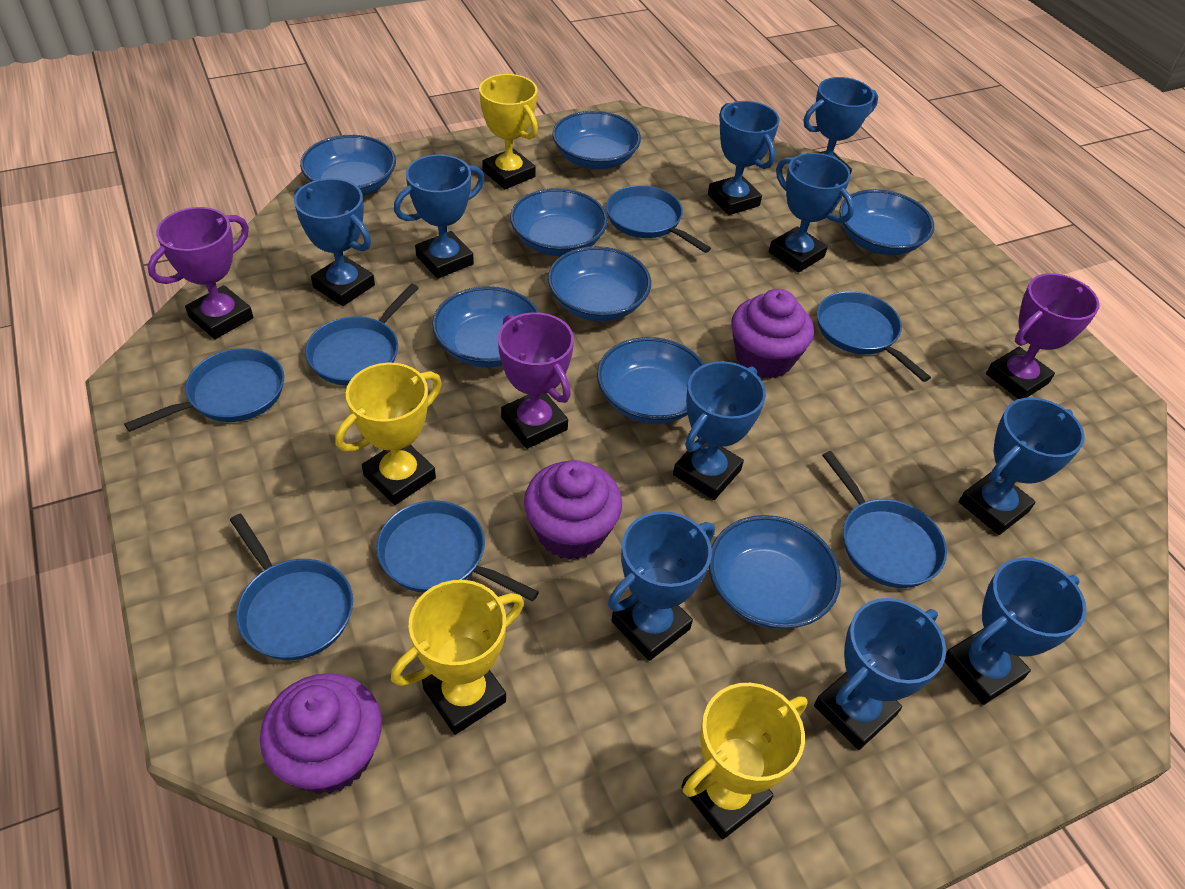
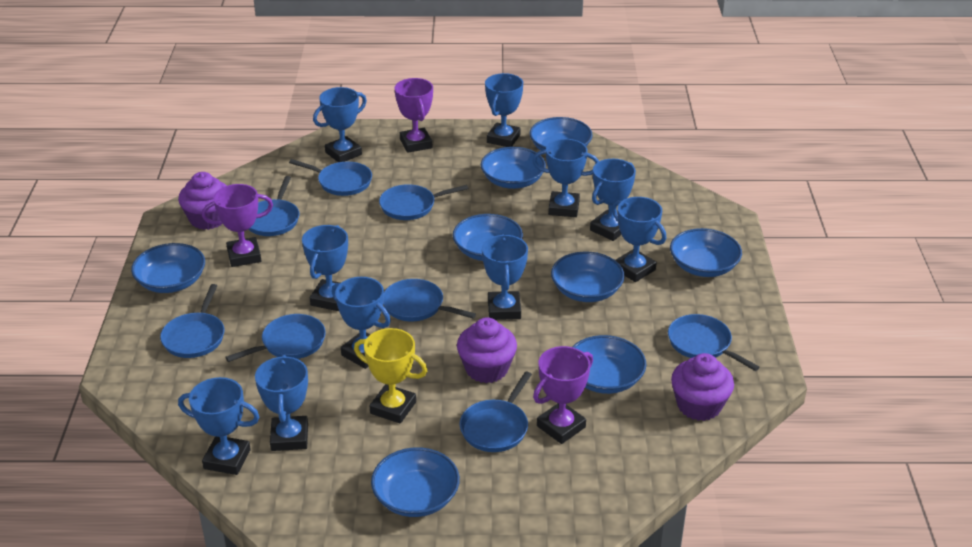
blue pan: 7 -> 8
yellow trophy: 4 -> 1

